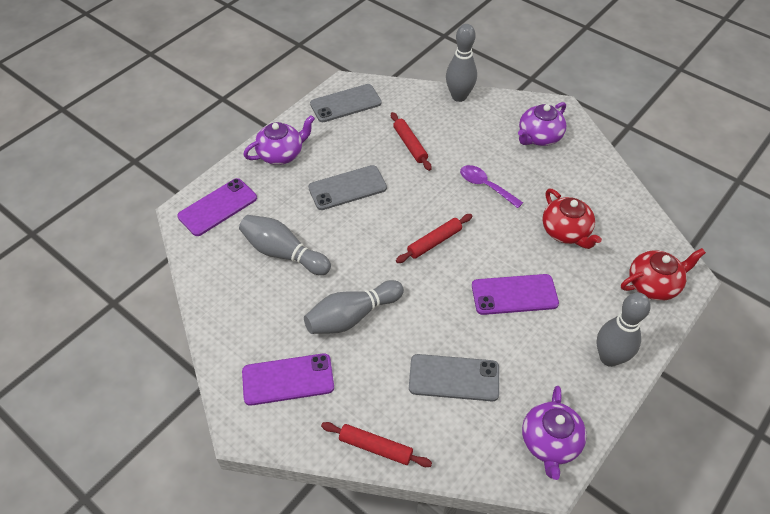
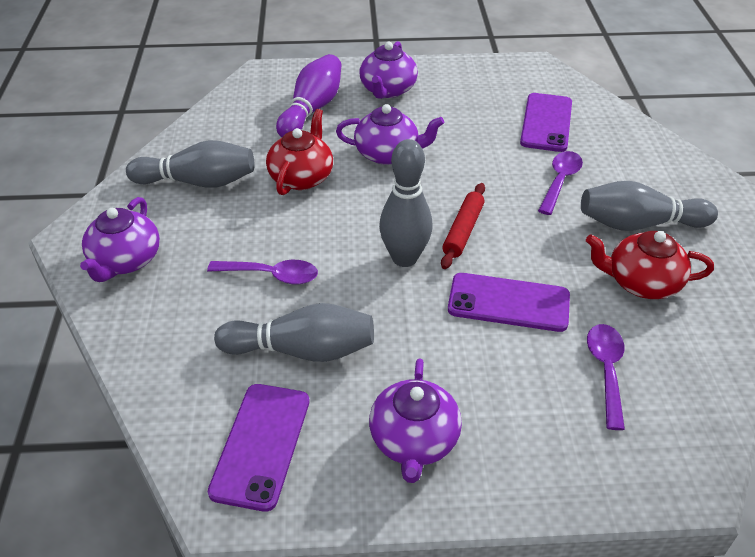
grey phone: 3 -> 0
purple bowling pin: 0 -> 1
purple spoon: 1 -> 3
purple teapot: 3 -> 4
red rolling pin: 3 -> 1

